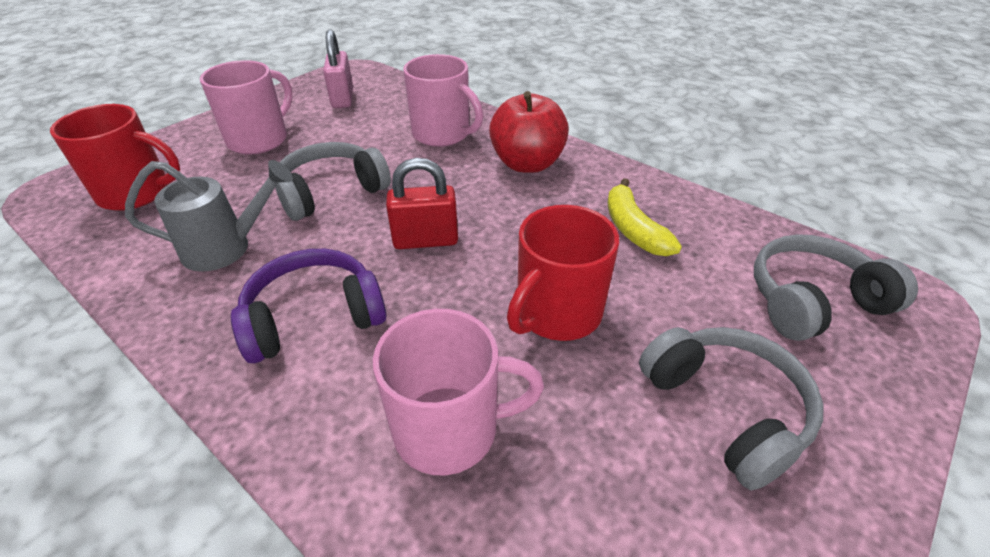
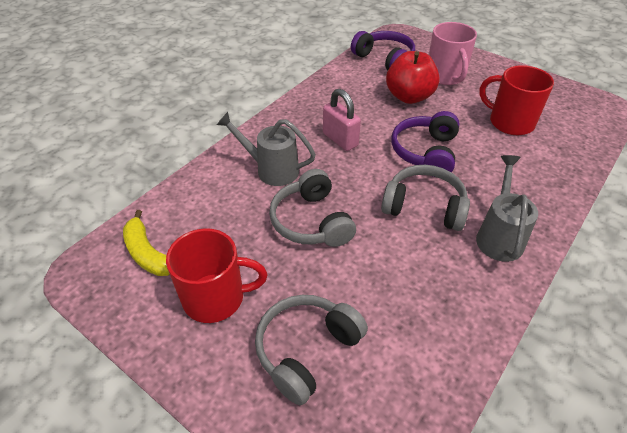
grey watering can: 1 -> 2
pink mug: 3 -> 1
purple headphones: 1 -> 2
red padlock: 1 -> 0

